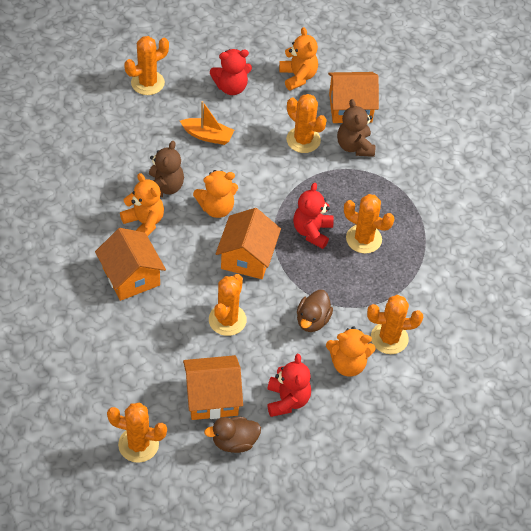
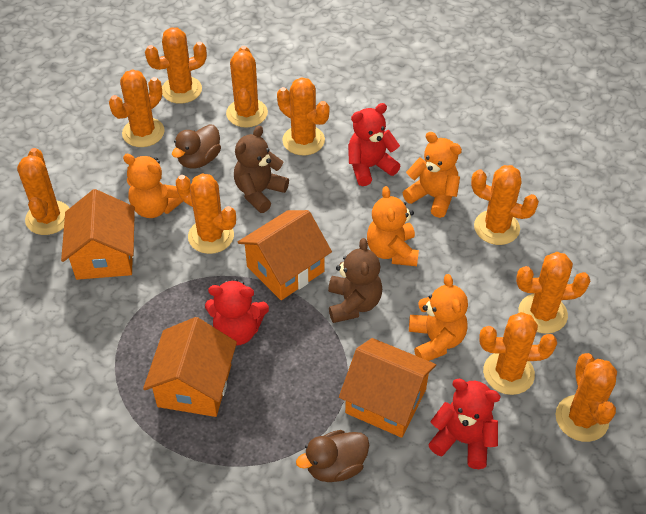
orange boat: 1 -> 0
orange cactus: 6 -> 10

